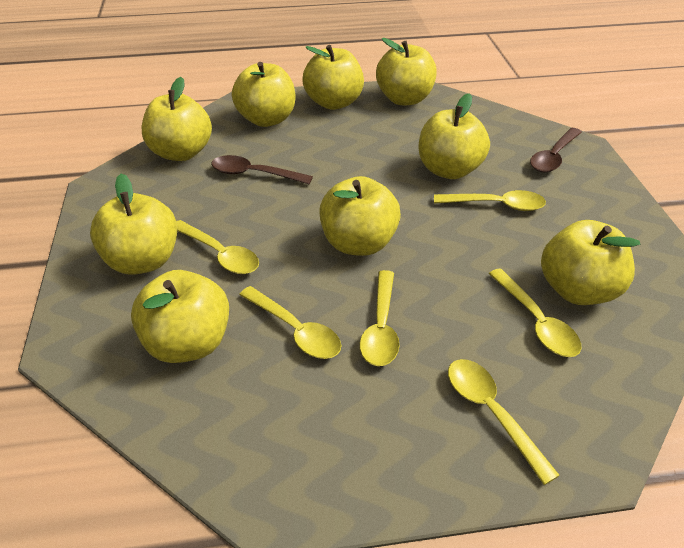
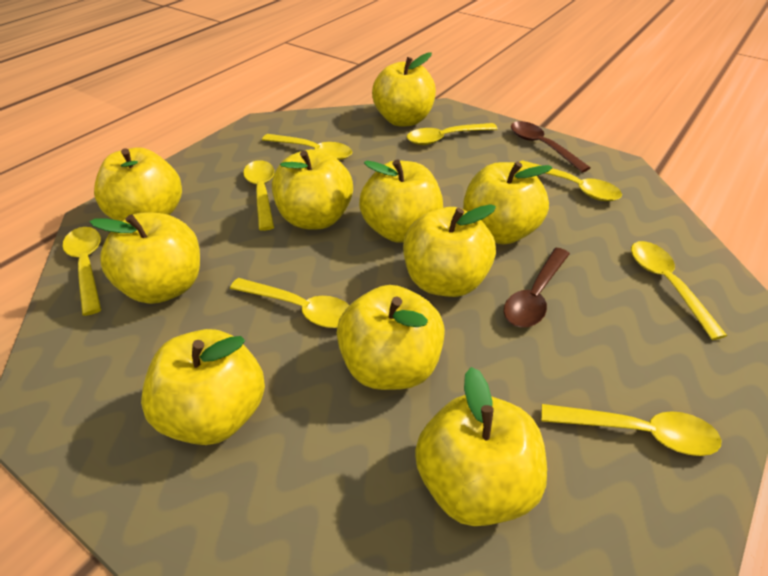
yellow apple: 9 -> 10
yellow spoon: 6 -> 8

